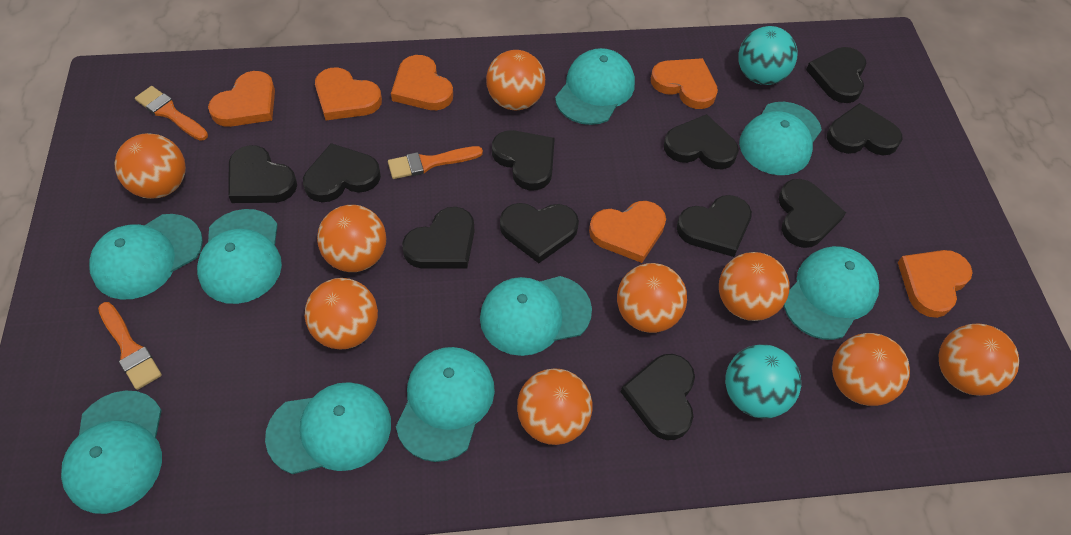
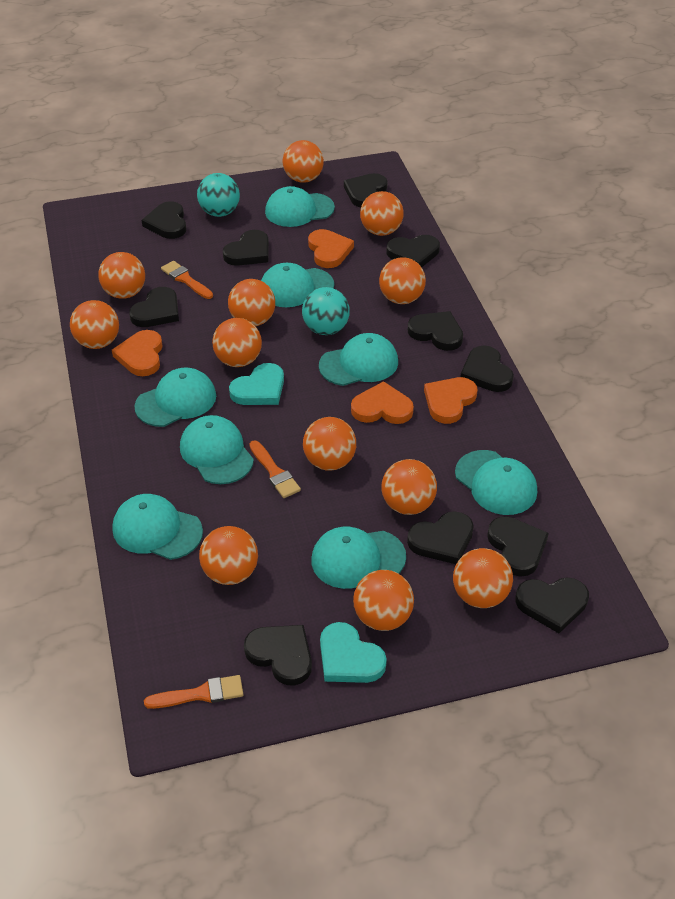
orange ball: 9 -> 12
orange heart: 6 -> 4
turquoise cap: 9 -> 8
turquoise heart: 0 -> 2

